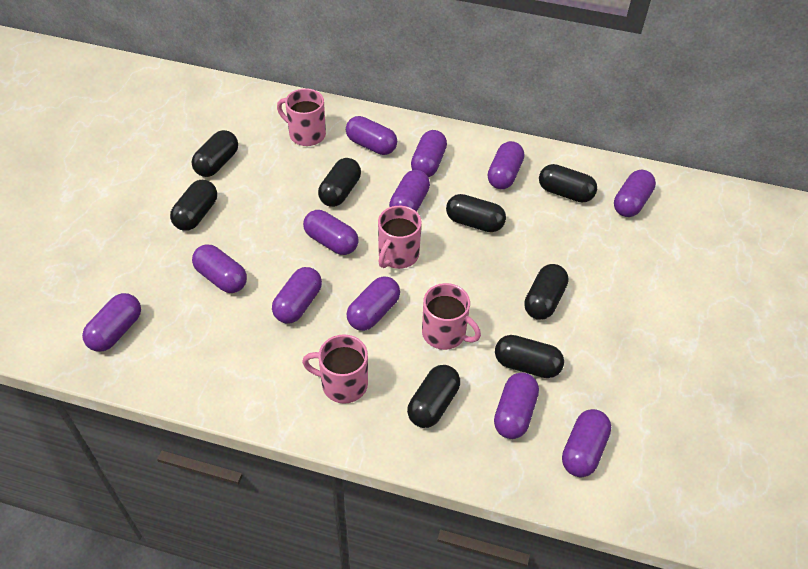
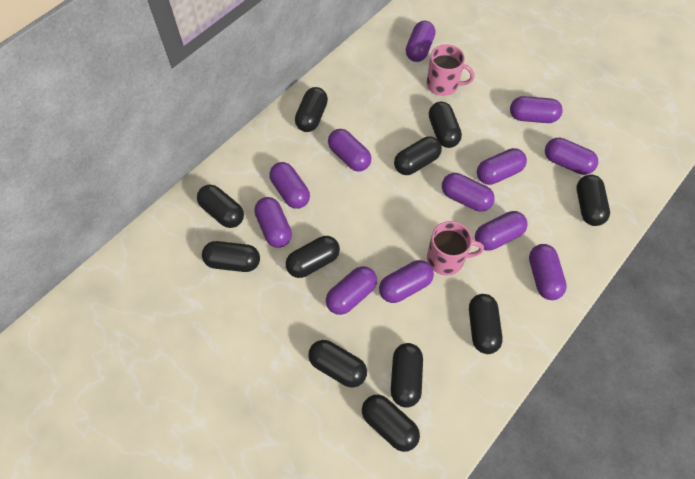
black capsule: 8 -> 11
pink mug: 4 -> 2

